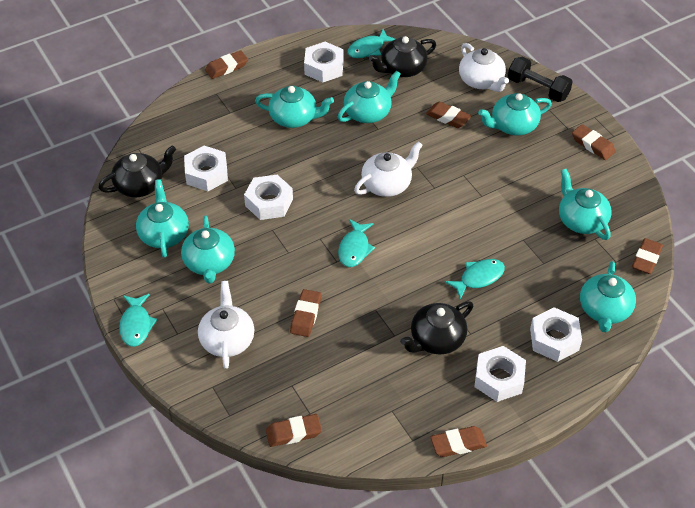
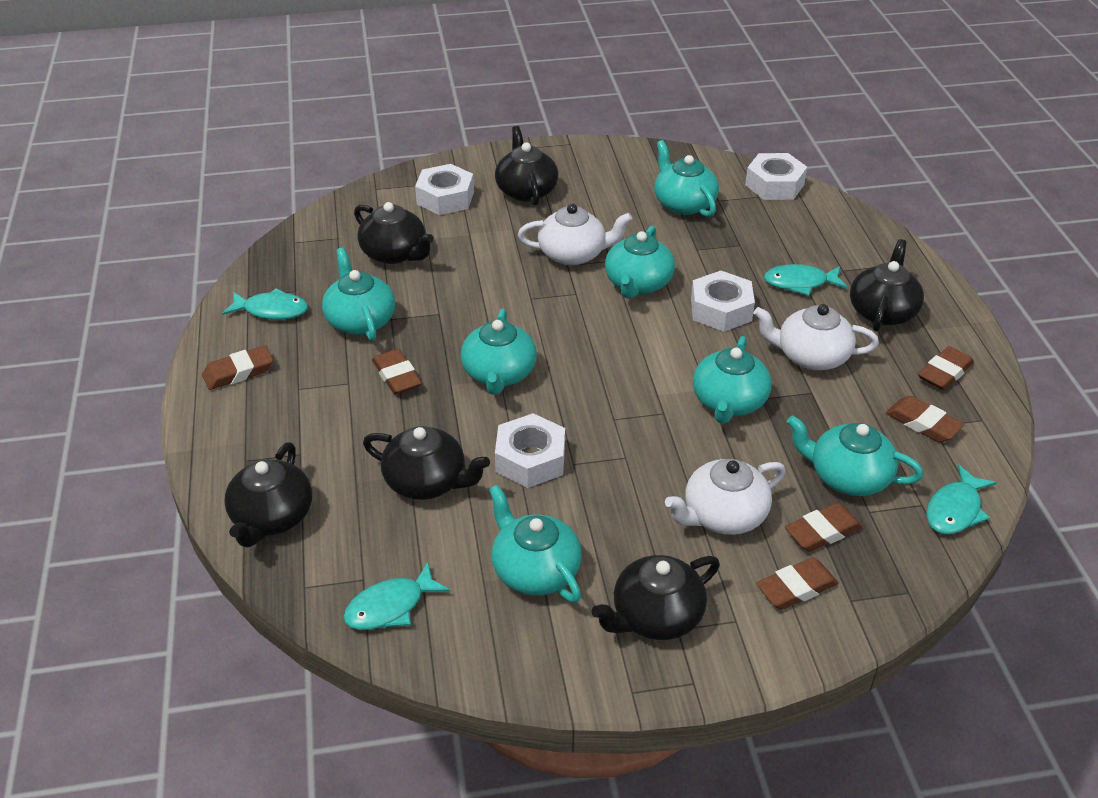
black dumbbell: 1 -> 0
black teapot: 3 -> 6
brown eraser: 7 -> 6
white nut: 5 -> 4

